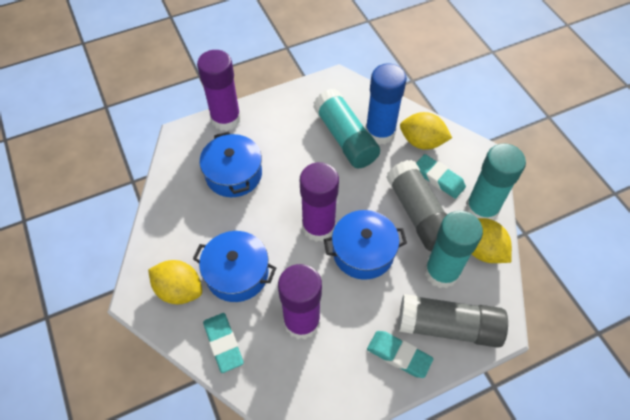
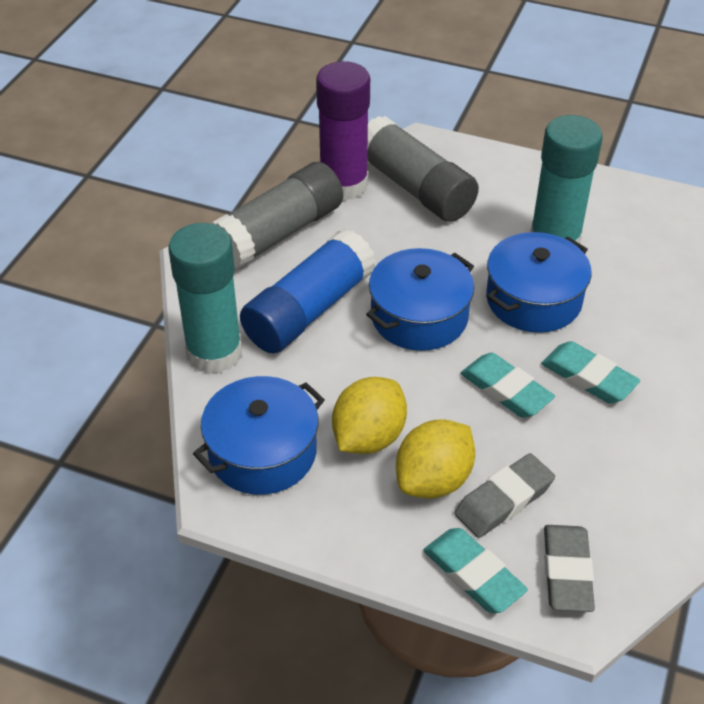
grey eraser: 0 -> 2
purple glue stick: 3 -> 1
turquoise glue stick: 3 -> 2
yellow lemon: 3 -> 2

